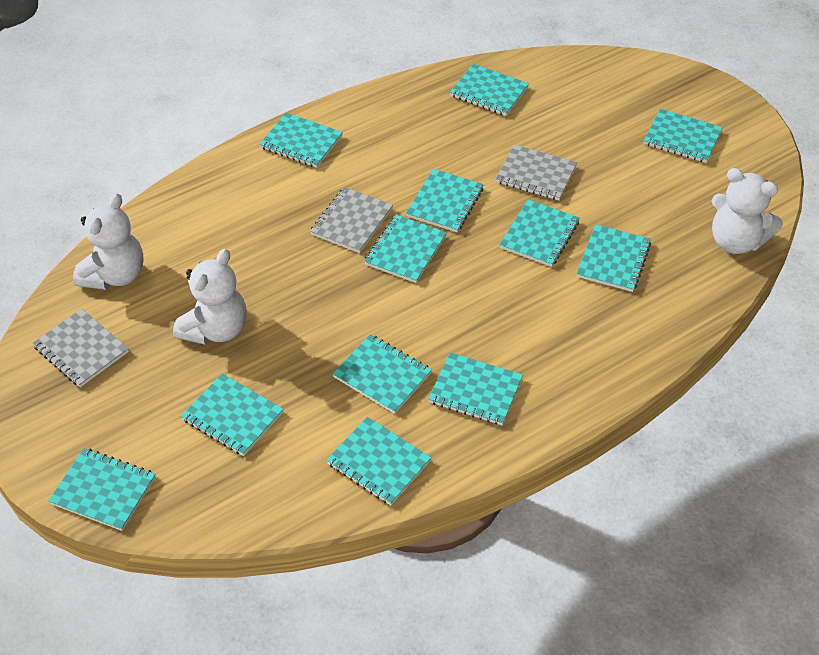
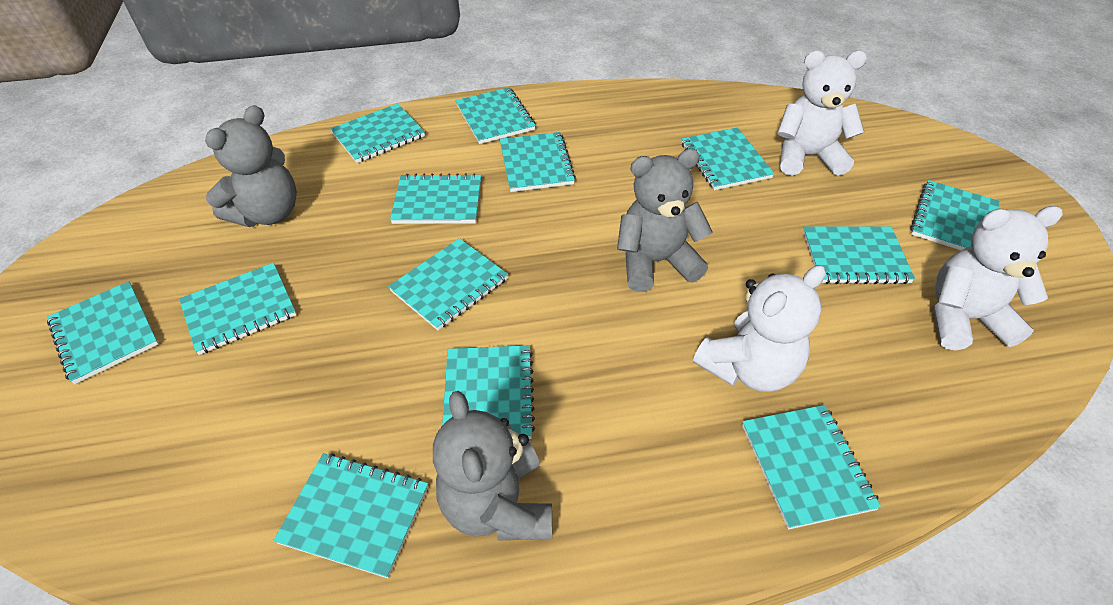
grey notebook: 3 -> 0
grey teddy bear: 0 -> 3
turquoise notebook: 12 -> 13

